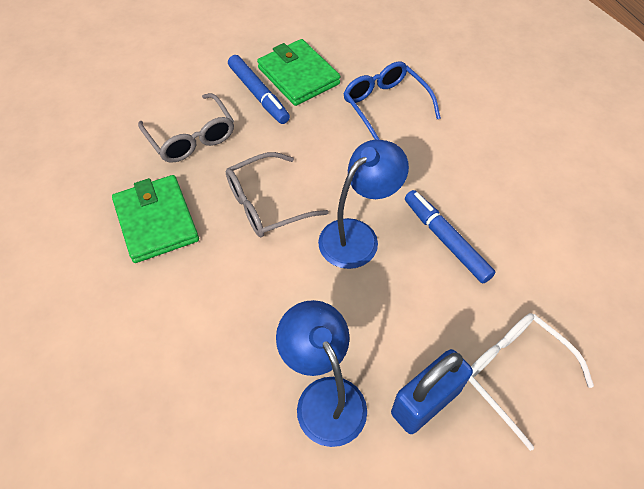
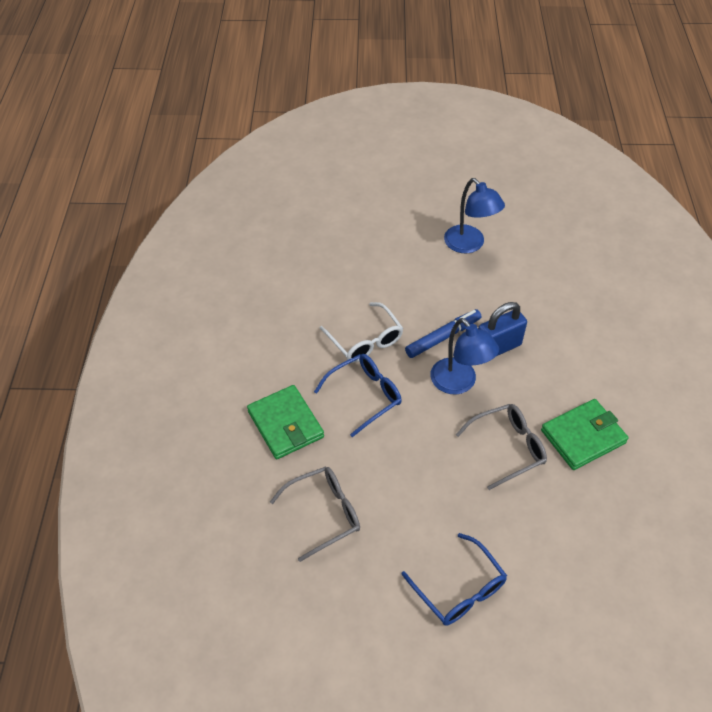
blue glasses: 1 -> 2
blue marker: 2 -> 1

